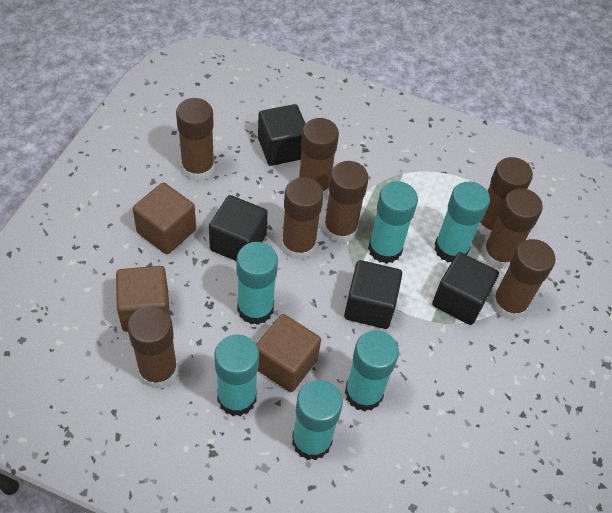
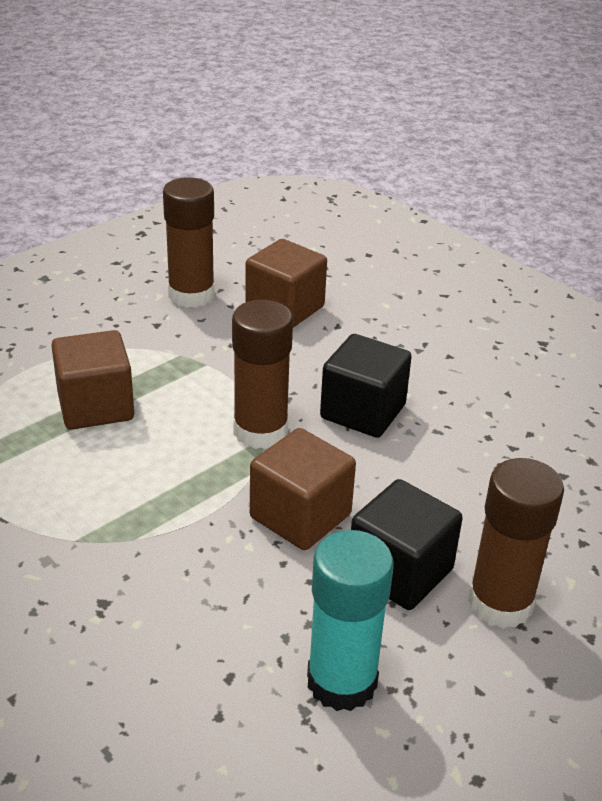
black cube: 4 -> 2
brown glue stick: 8 -> 3
turquoise glue stick: 6 -> 1

